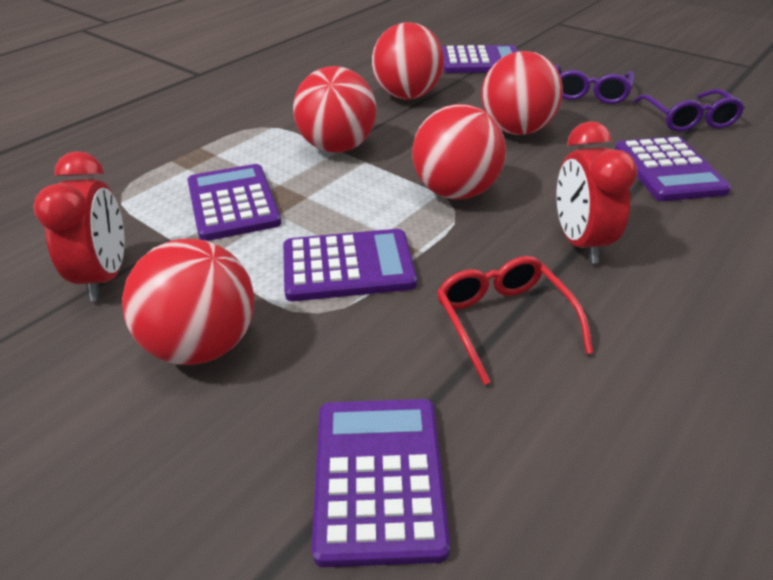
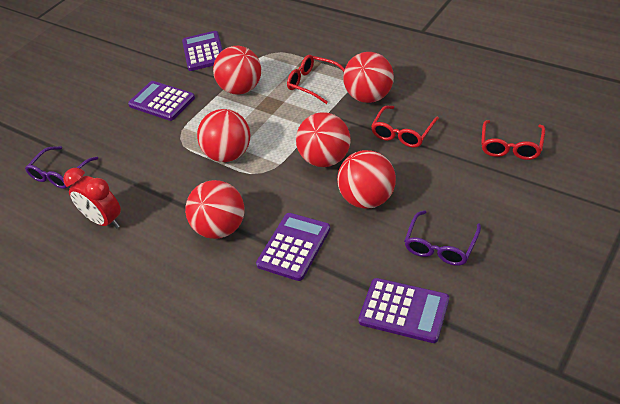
purple calculator: 5 -> 4
red ball: 5 -> 6
red clock: 2 -> 1
red glasses: 1 -> 3

